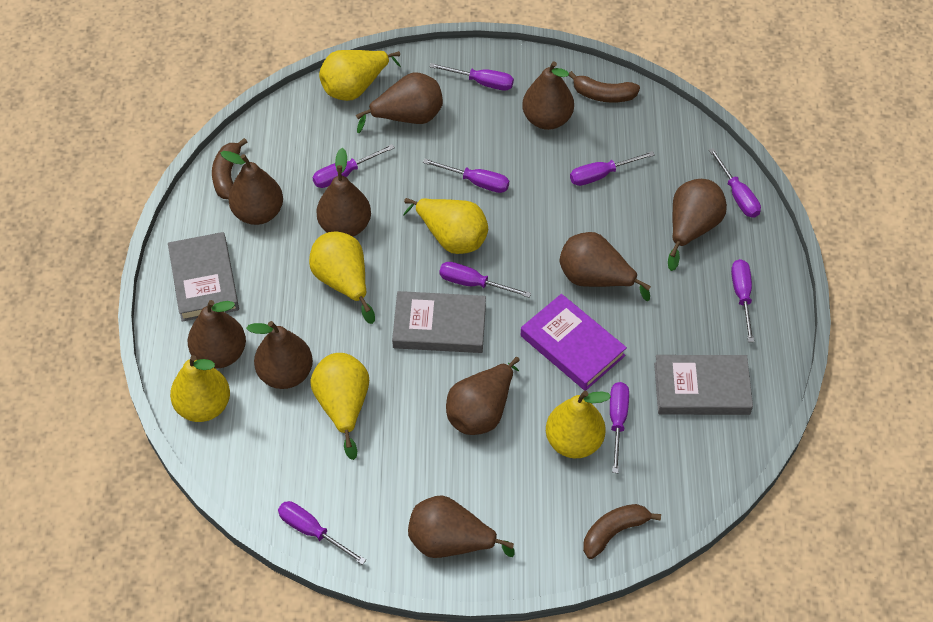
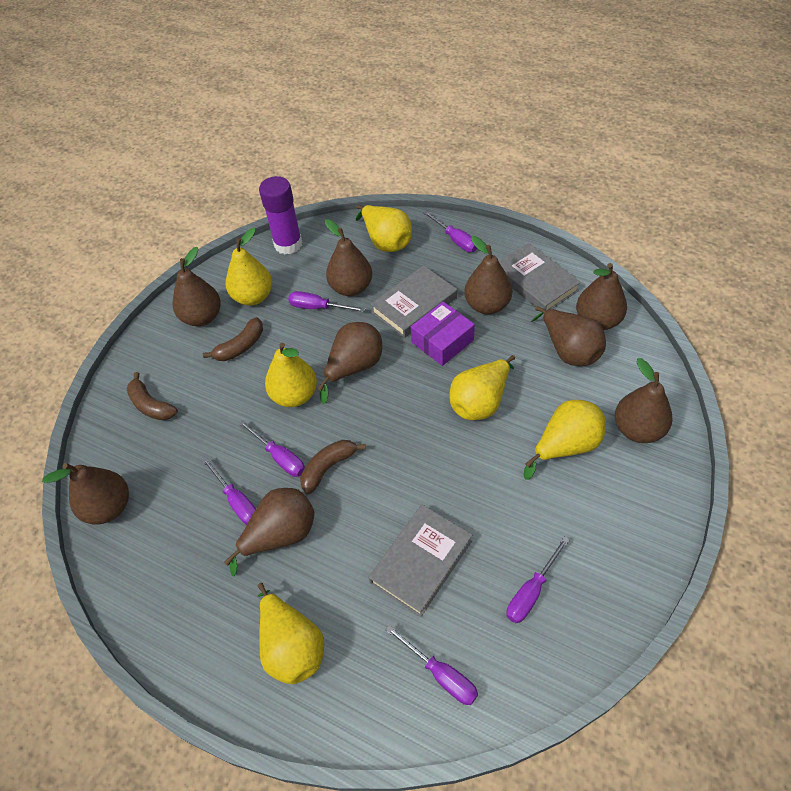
brown pear: 10 -> 9
purple book: 1 -> 0
purple box: 0 -> 1
purple glue stick: 0 -> 1
purple screwdriver: 9 -> 6

